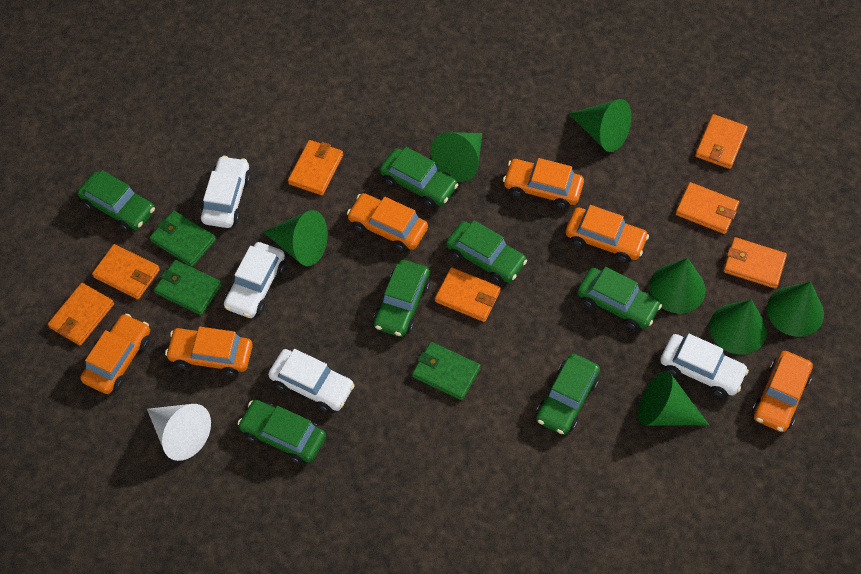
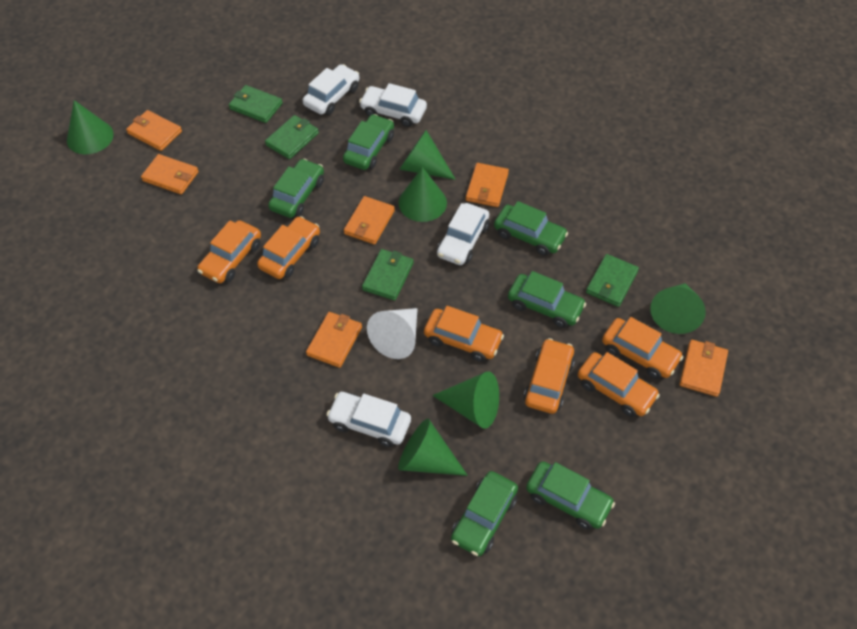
green car: 7 -> 6
green cone: 7 -> 6
green wallet: 3 -> 4
orange wallet: 7 -> 6

